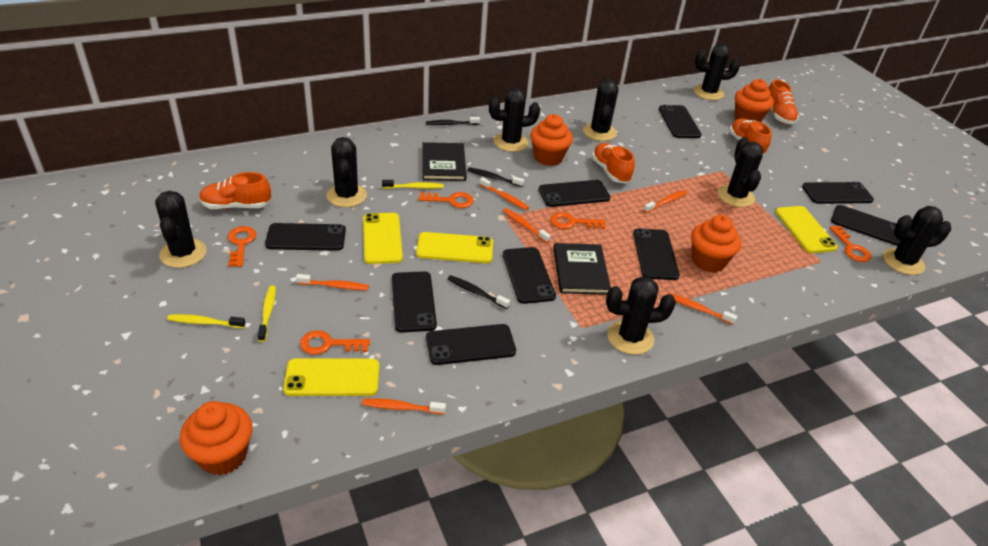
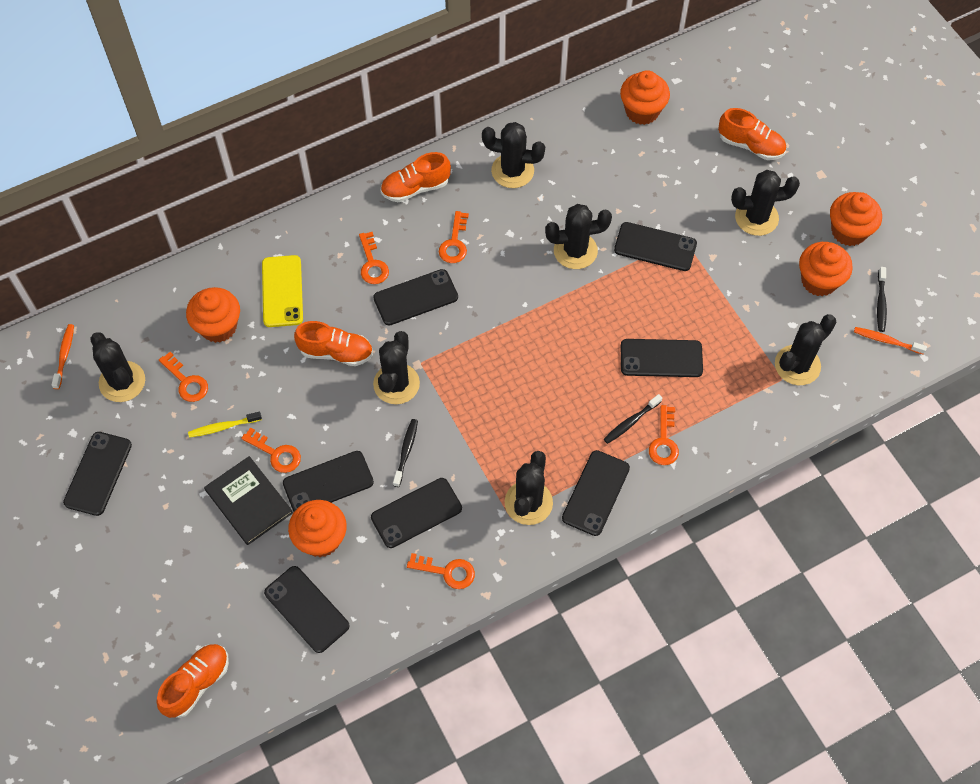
black book: 2 -> 1
black cactus: 8 -> 7
black phone: 9 -> 8
orange cupcake: 4 -> 5
orange key: 5 -> 6
orange toothbrush: 6 -> 2
yellow phone: 4 -> 1
yellow toothbrush: 3 -> 1

